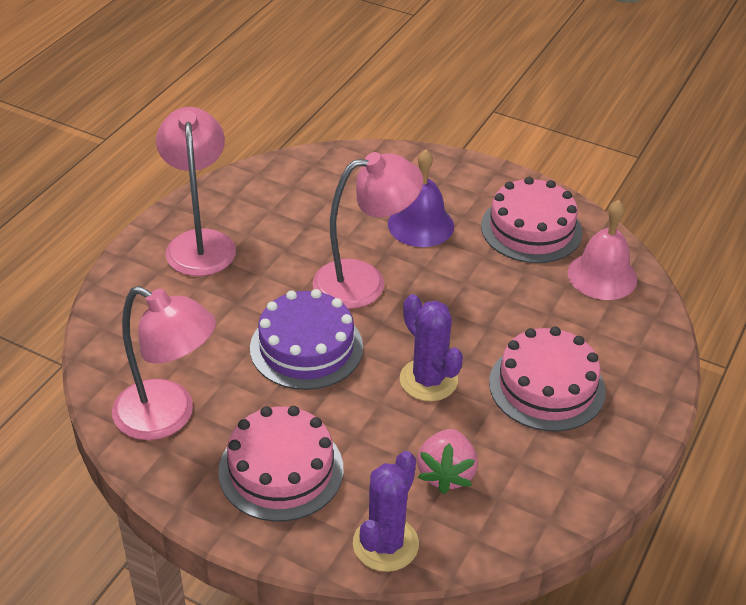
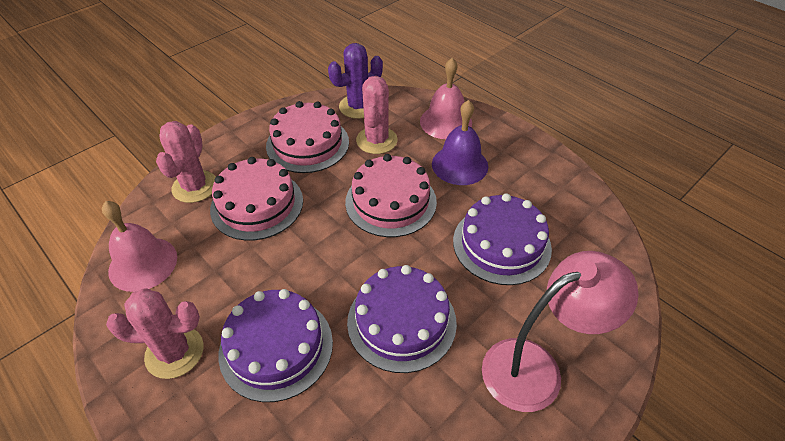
pink bell: 1 -> 2
pink cactus: 0 -> 3
pink lamp: 3 -> 1
pink strawberry: 1 -> 0
purple cactus: 2 -> 1
purple cake: 1 -> 3

